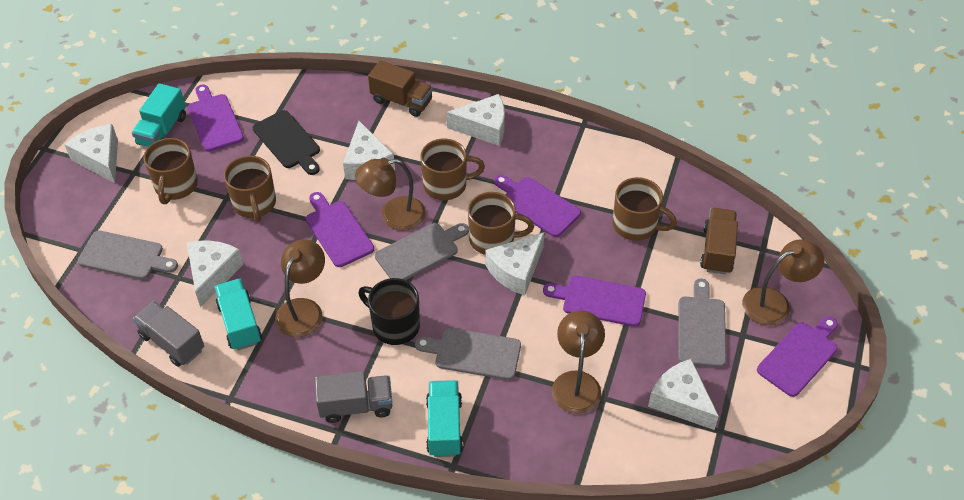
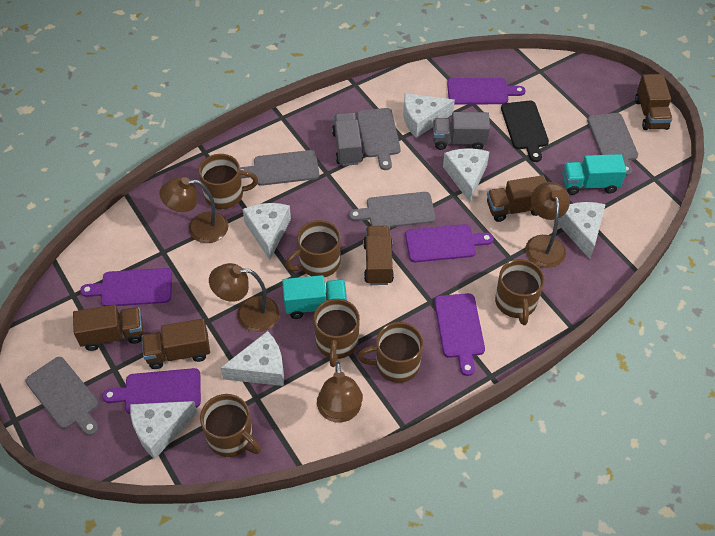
black mug: 1 -> 0
brown mug: 5 -> 6
brown truck: 2 -> 5
grey cutting board: 4 -> 5
turquoise truck: 3 -> 2

